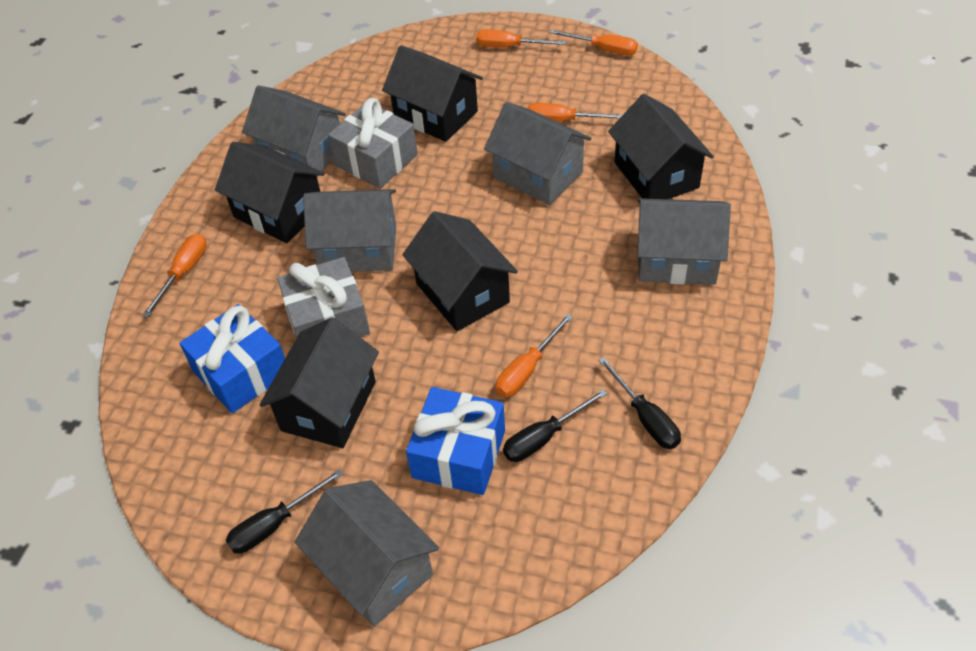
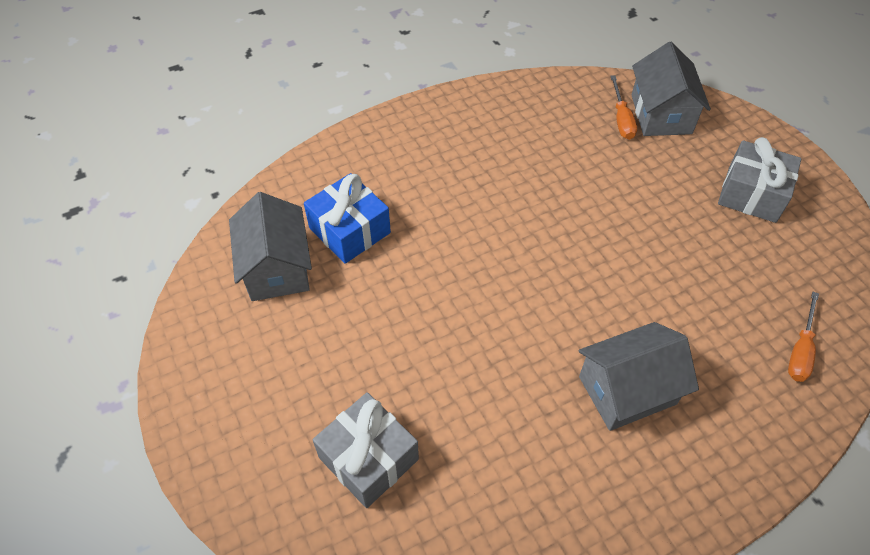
black house: 5 -> 0
black screwdriver: 3 -> 0
blue gift: 2 -> 1
grey house: 5 -> 3
orange screwdriver: 5 -> 2

